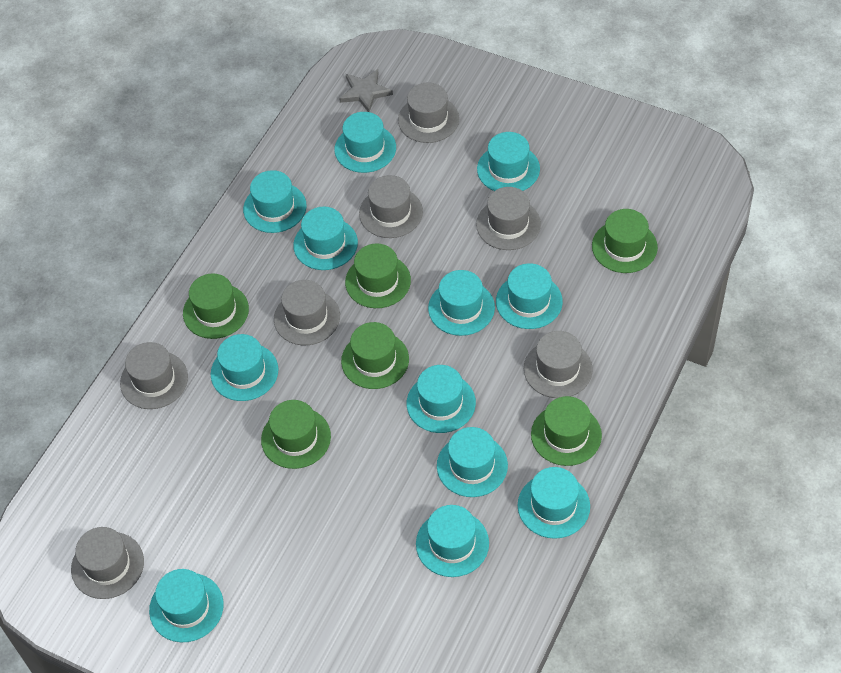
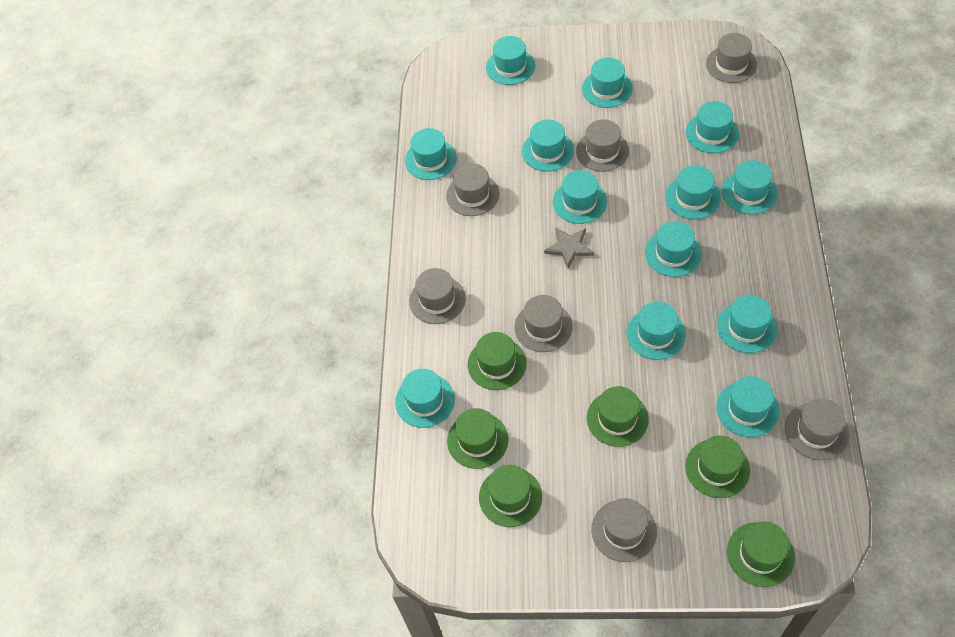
turquoise hat: 12 -> 13

